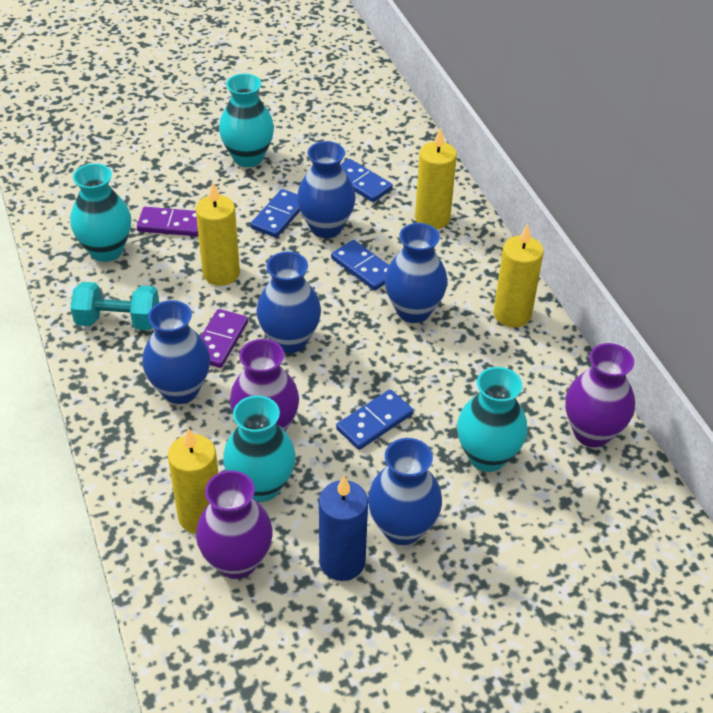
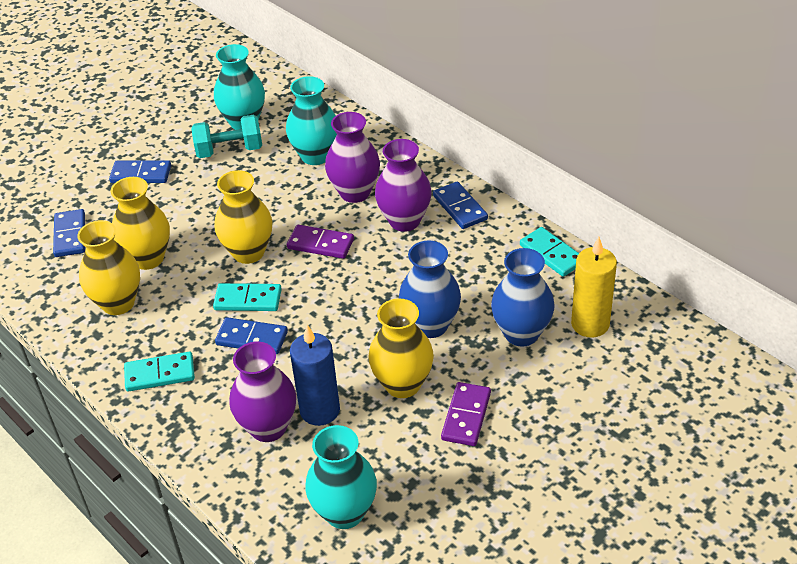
blue vase: 5 -> 2
turquoise domino: 0 -> 3
turquoise vase: 4 -> 3
yellow candle: 4 -> 1
yellow vase: 0 -> 4

